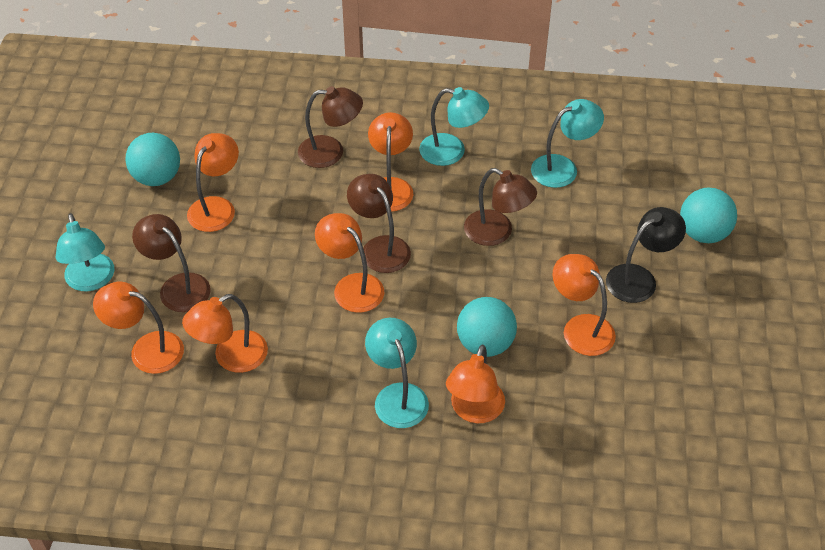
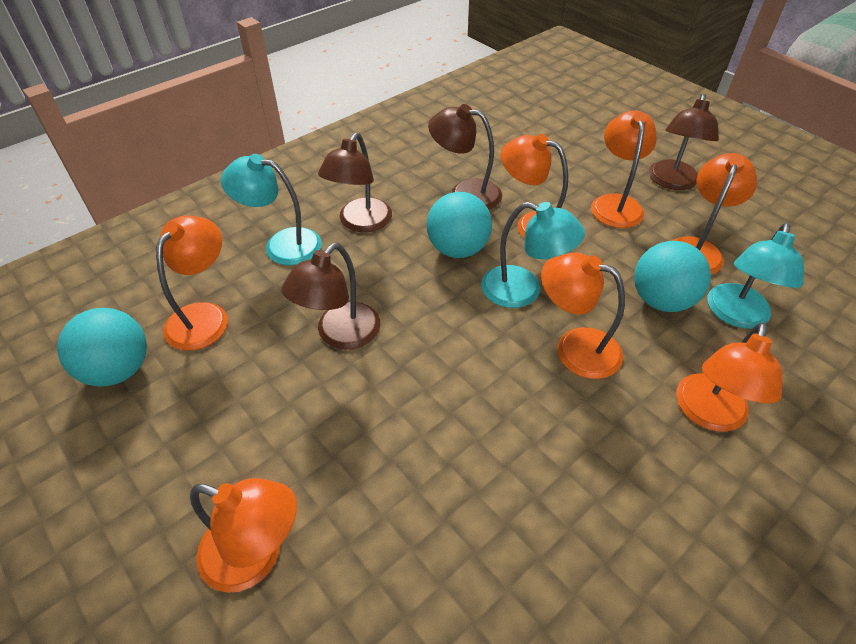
black lamp: 1 -> 0
turquoise lamp: 4 -> 3

